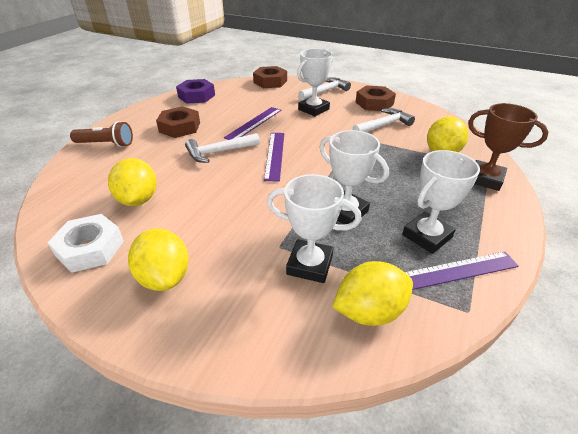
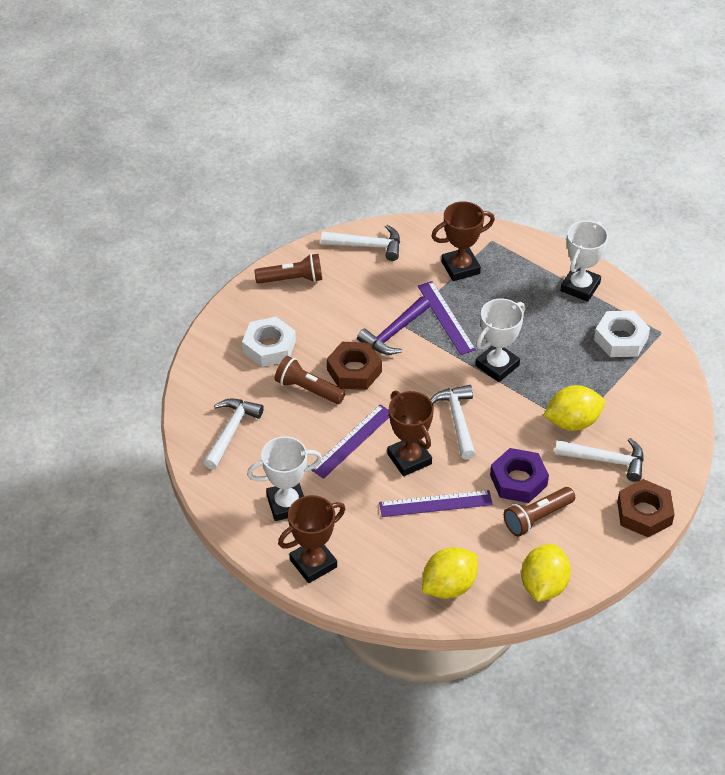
brown flashlight: 1 -> 3
brown nut: 3 -> 2
brown trophy: 1 -> 3
purple hammer: 0 -> 1
white hammer: 3 -> 4
white nut: 1 -> 2
white trophy: 4 -> 3
yellow lemon: 4 -> 3

